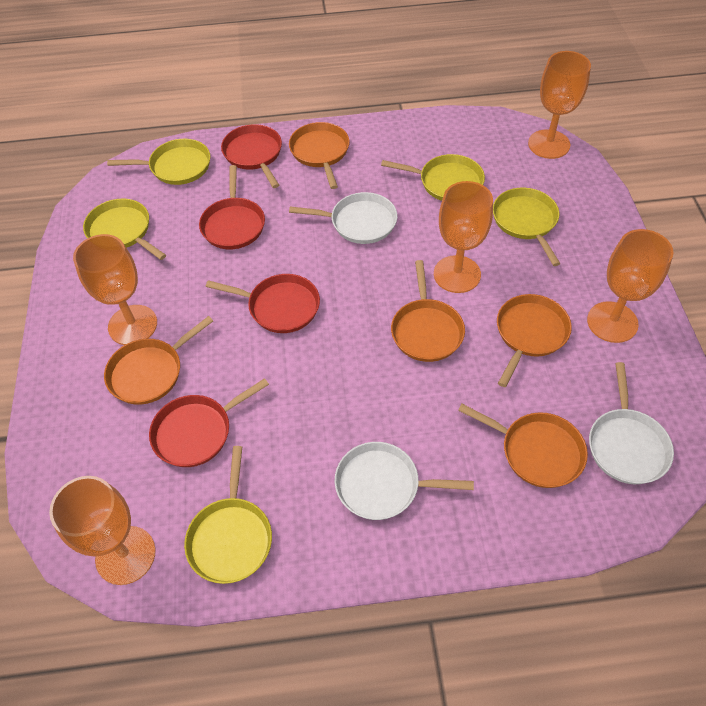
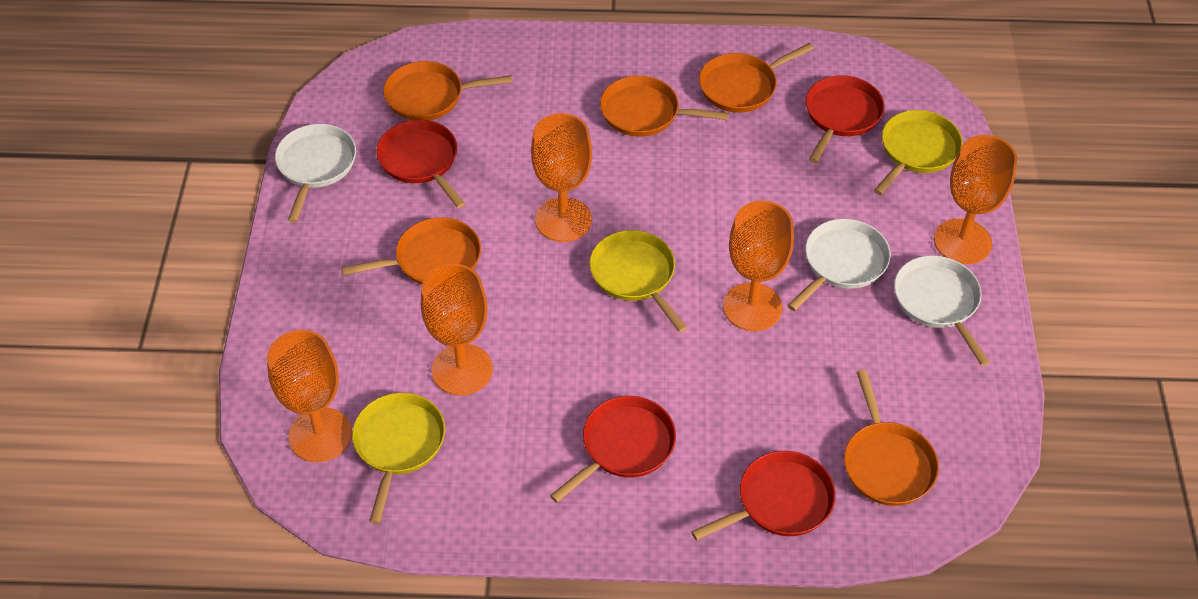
yellow pan: 5 -> 3

